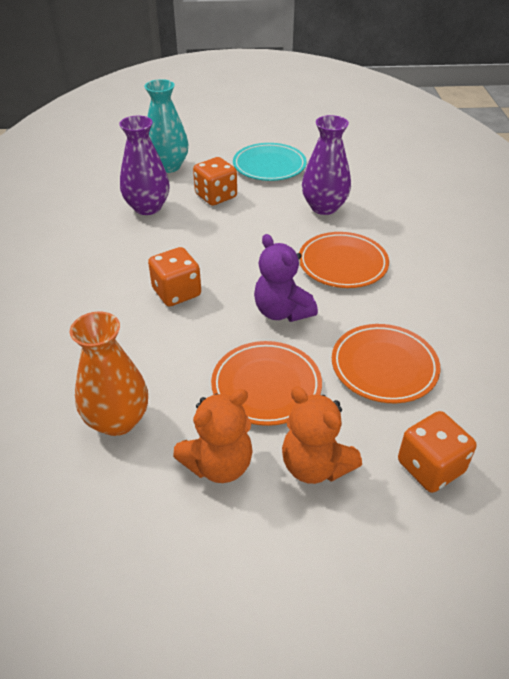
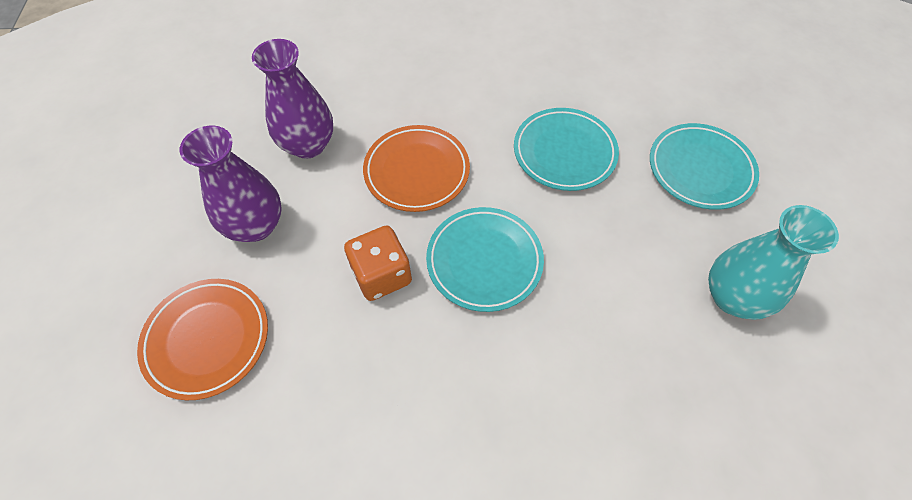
orange dice: 3 -> 1
orange plate: 3 -> 2
orange teddy bear: 2 -> 0
orange vase: 1 -> 0
purple teddy bear: 1 -> 0
turquoise plate: 1 -> 3

